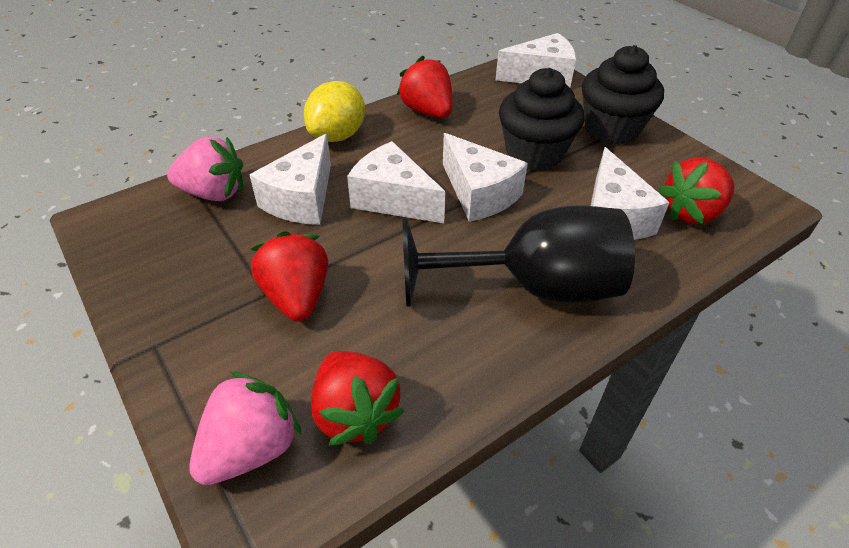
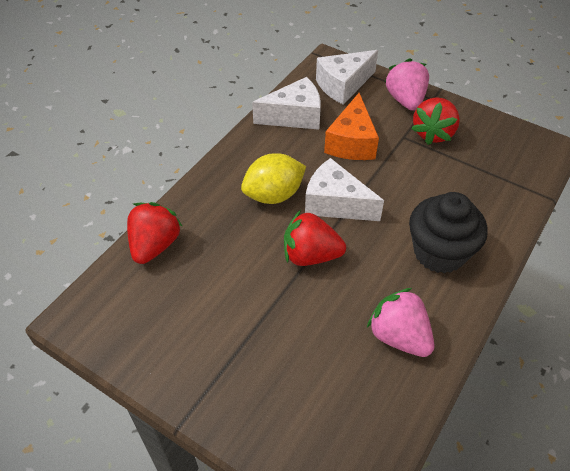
black cupcake: 2 -> 1
black goblet: 1 -> 0
orange cheese: 0 -> 1
red strawberry: 4 -> 3
white cheese: 5 -> 3

